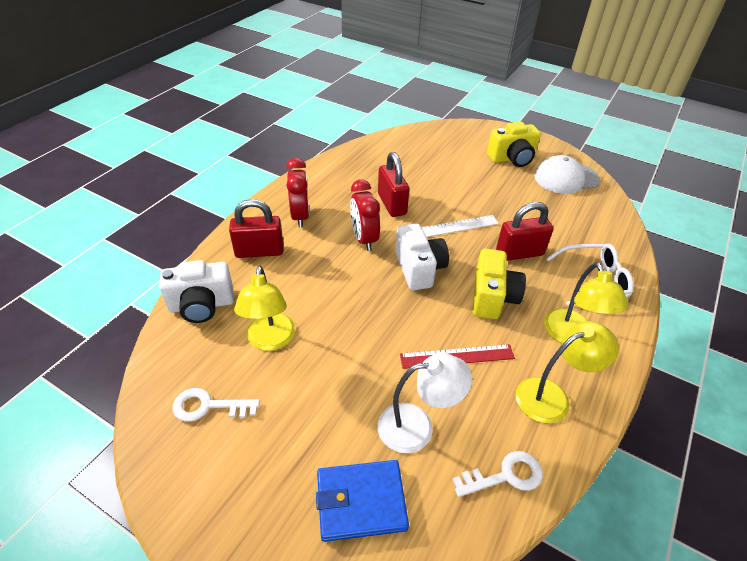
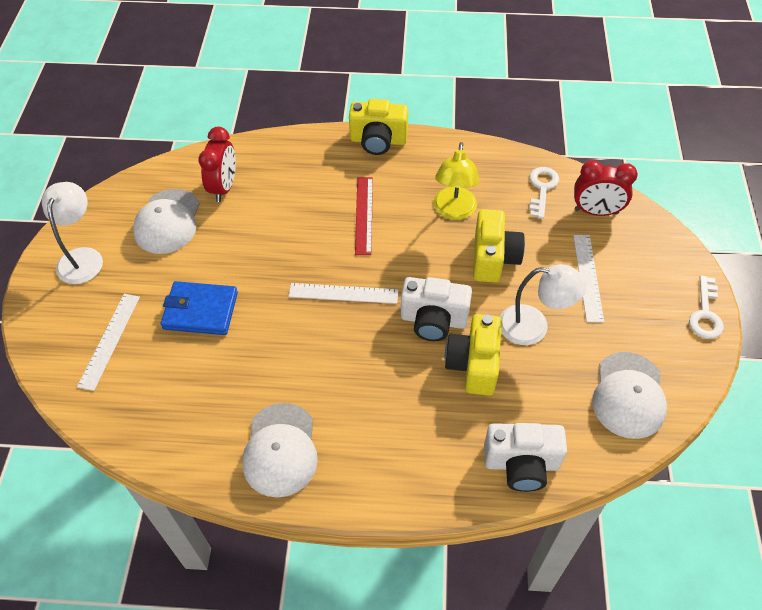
red padlock: 3 -> 0
white cap: 1 -> 3
white glasses: 1 -> 0
white lamp: 1 -> 2
white ruler: 1 -> 3
yellow camera: 2 -> 3
yellow lamp: 3 -> 1

